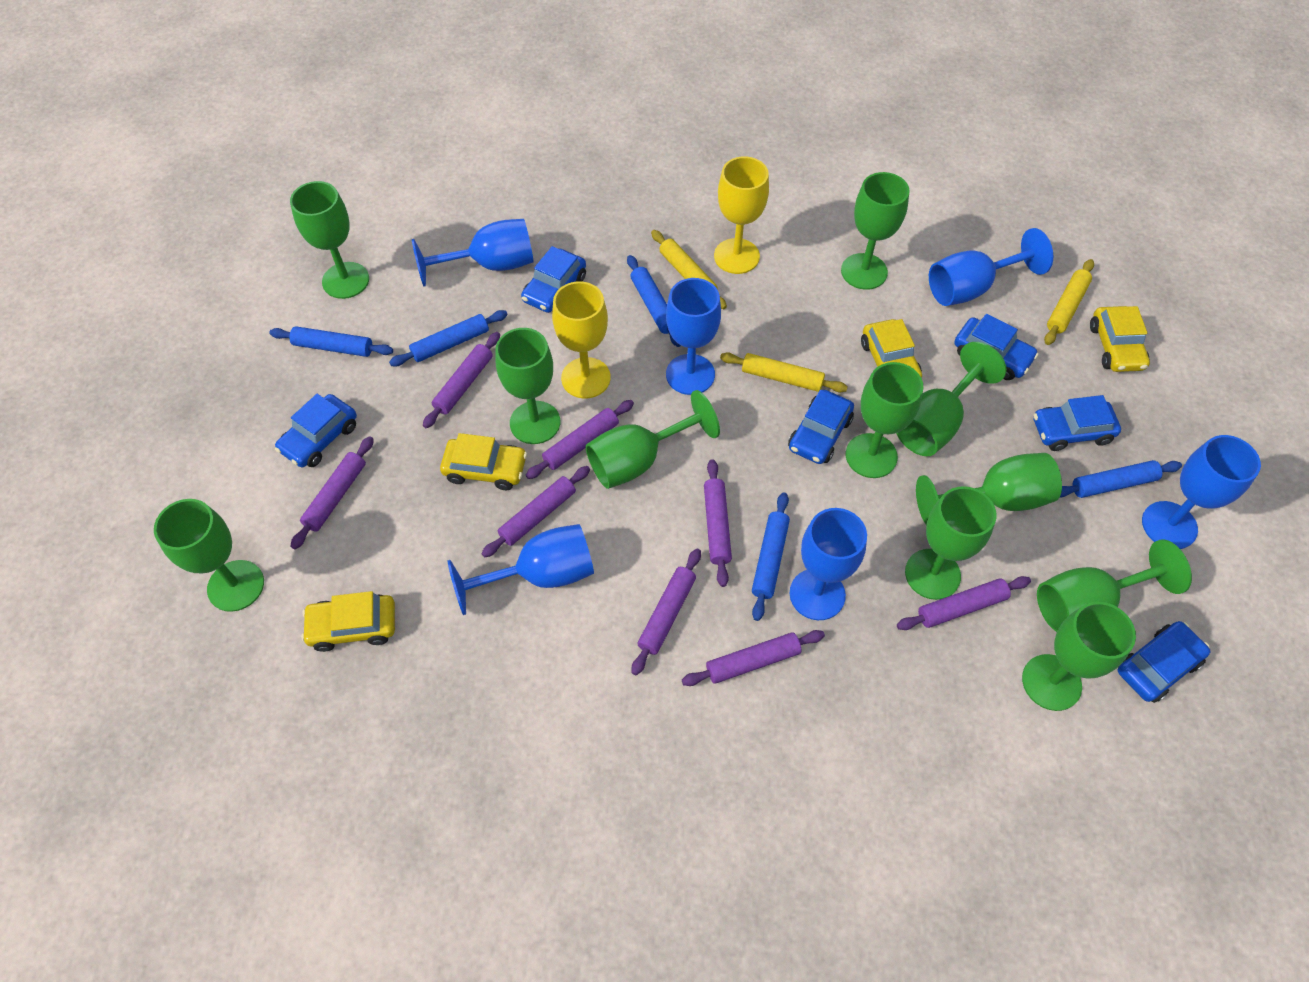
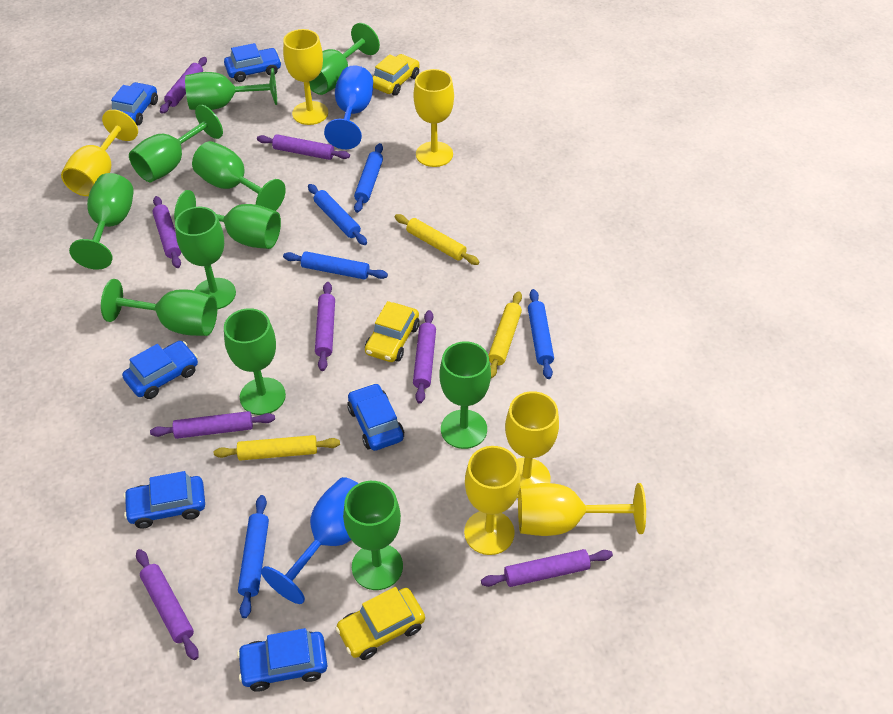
blue goblet: 6 -> 2
yellow car: 4 -> 3
yellow goblet: 2 -> 6

